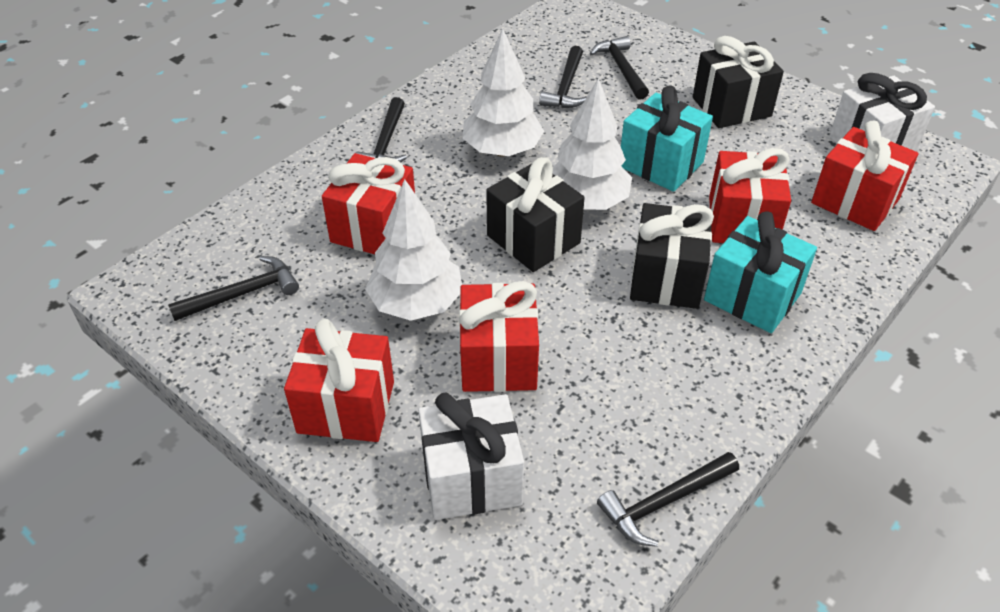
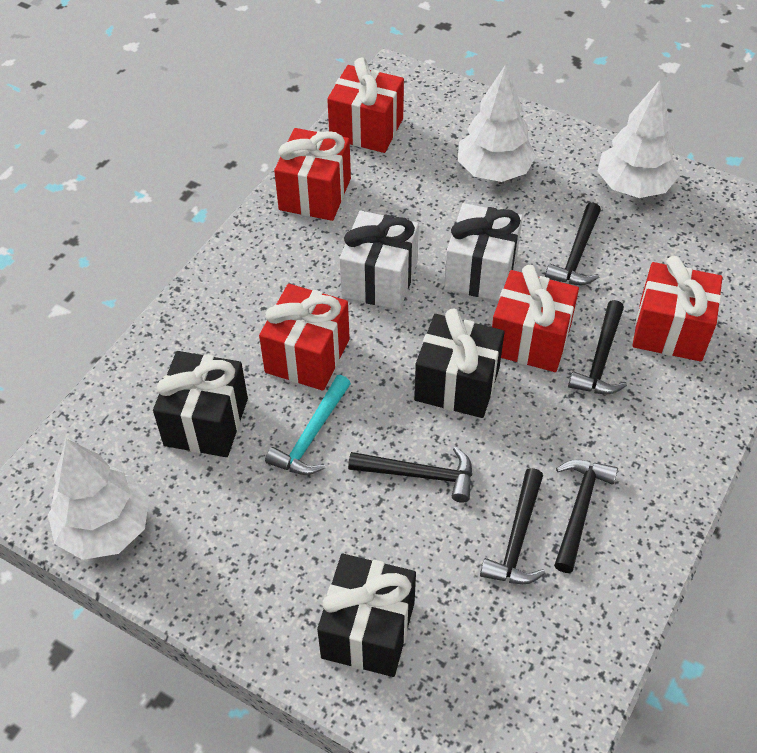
turquoise gift: 2 -> 0
turquoise hammer: 0 -> 1

